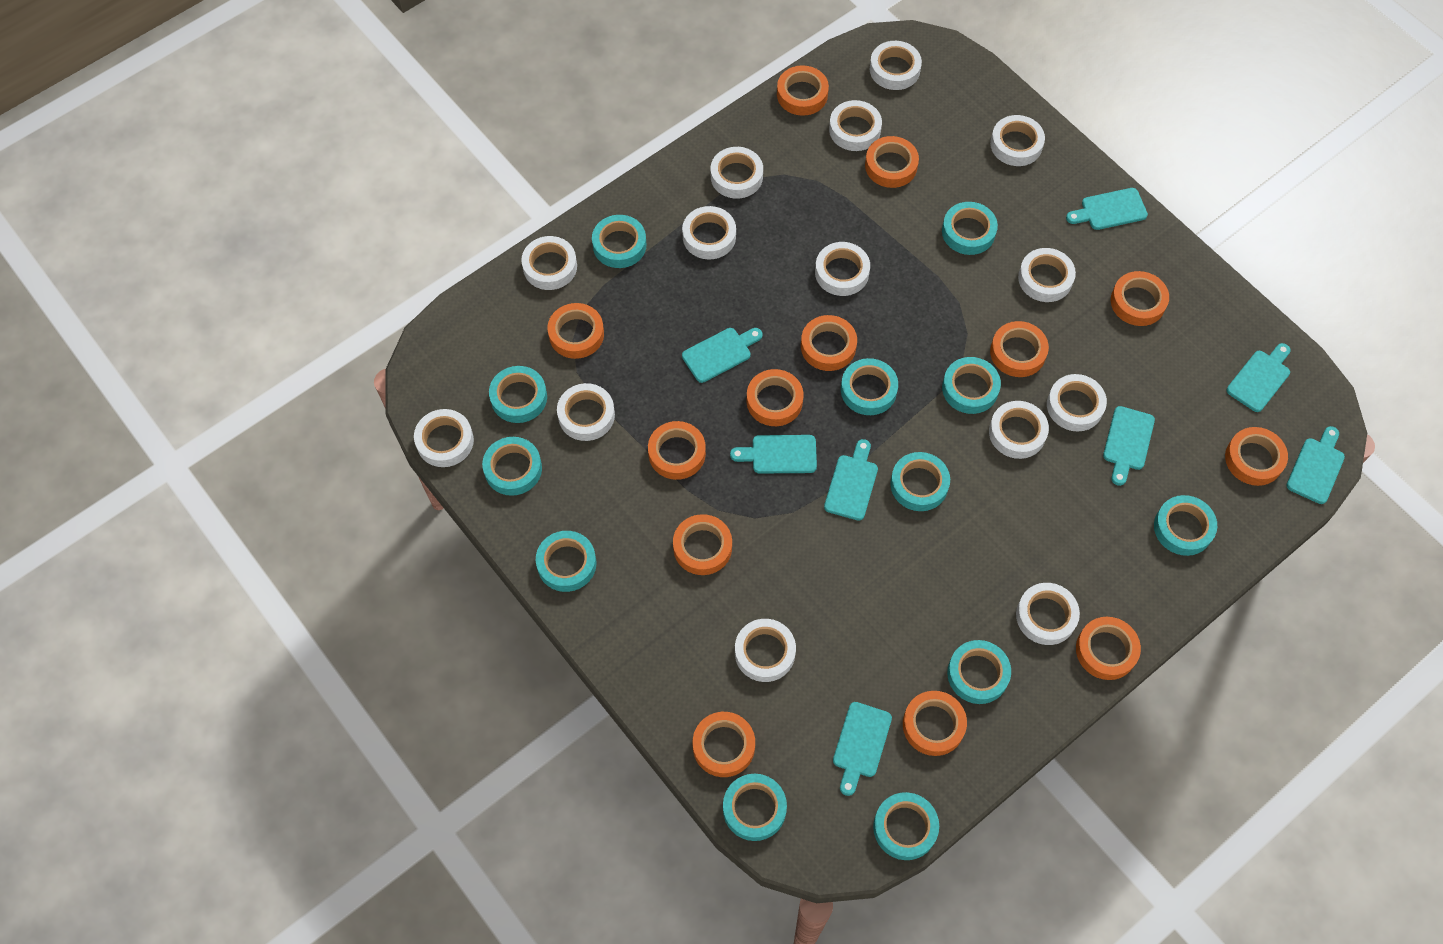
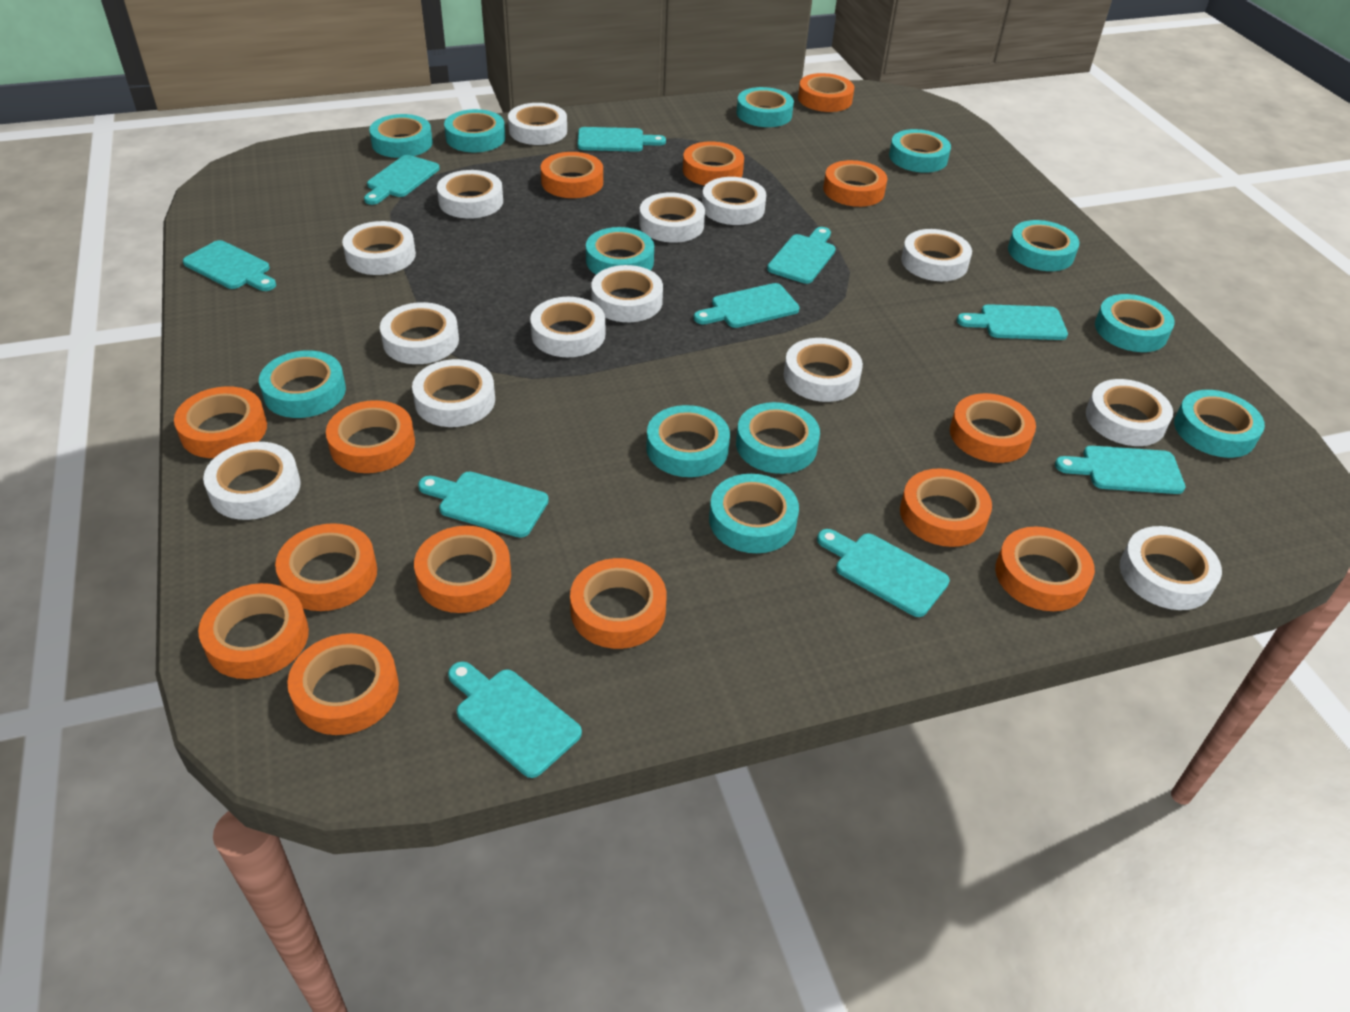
orange tape: 13 -> 14
turquoise cutting board: 8 -> 10

